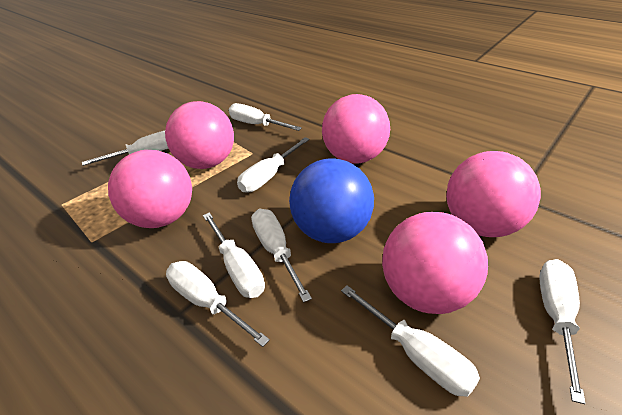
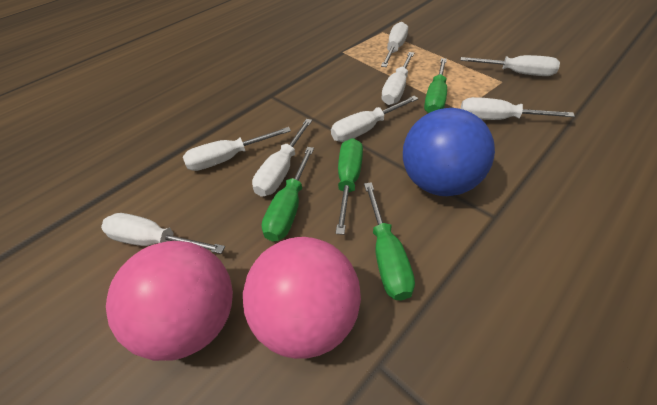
green screwdriver: 0 -> 4
pink ball: 5 -> 2

